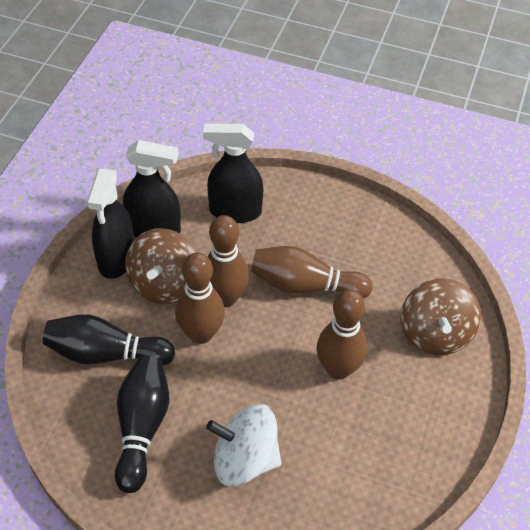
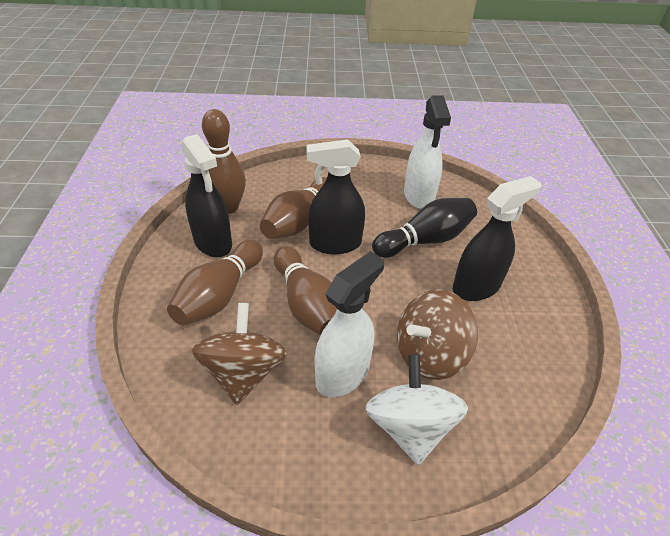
black bowling pin: 2 -> 1
white spray bottle: 0 -> 2

